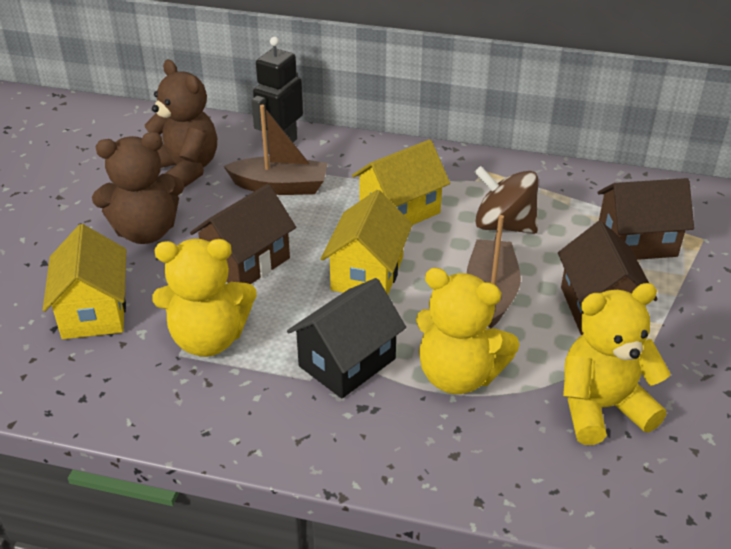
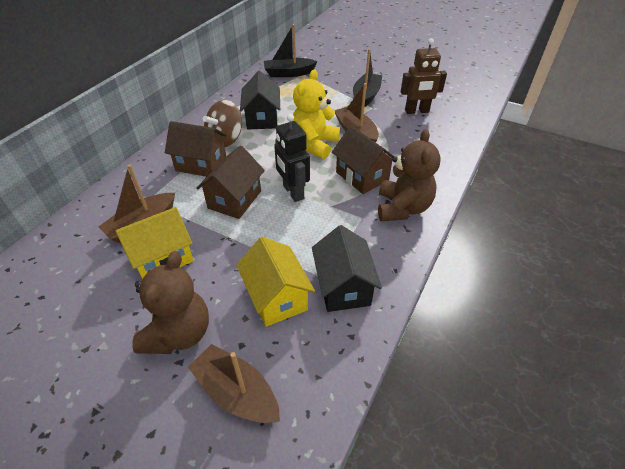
black boat: 0 -> 2
black house: 1 -> 2
brown boat: 2 -> 3
brown robot: 0 -> 1
yellow house: 3 -> 2
yellow teddy bear: 3 -> 1

